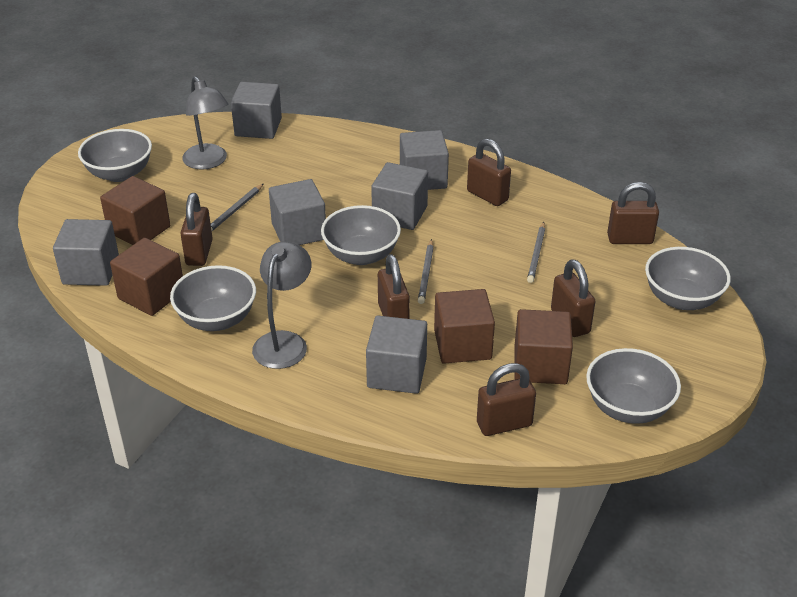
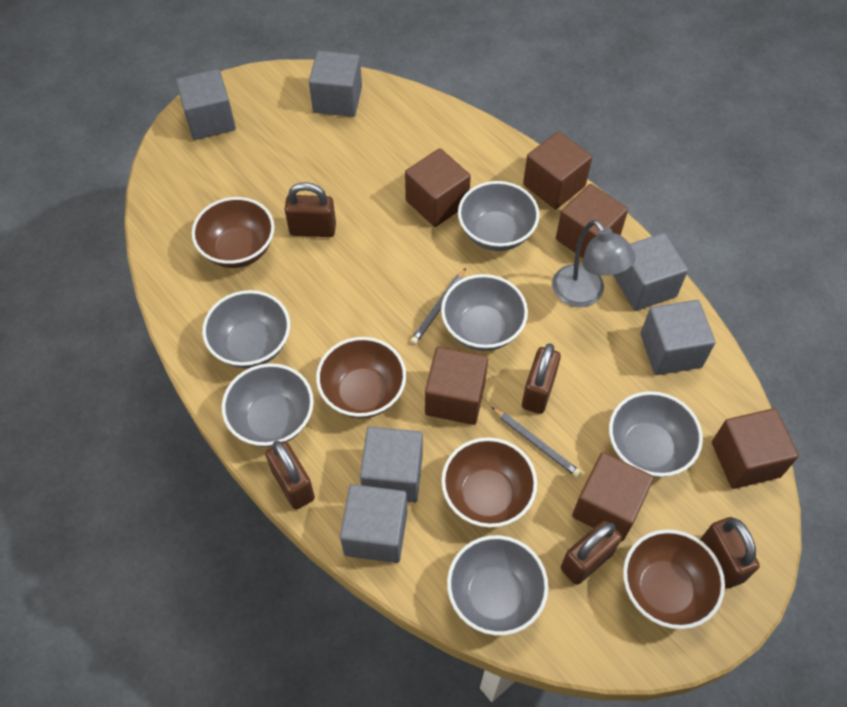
brown bowl: 0 -> 4
brown cube: 4 -> 6
brown padlock: 6 -> 5
grey bowl: 5 -> 6
grey lamp: 2 -> 1
grey pencil: 3 -> 2

